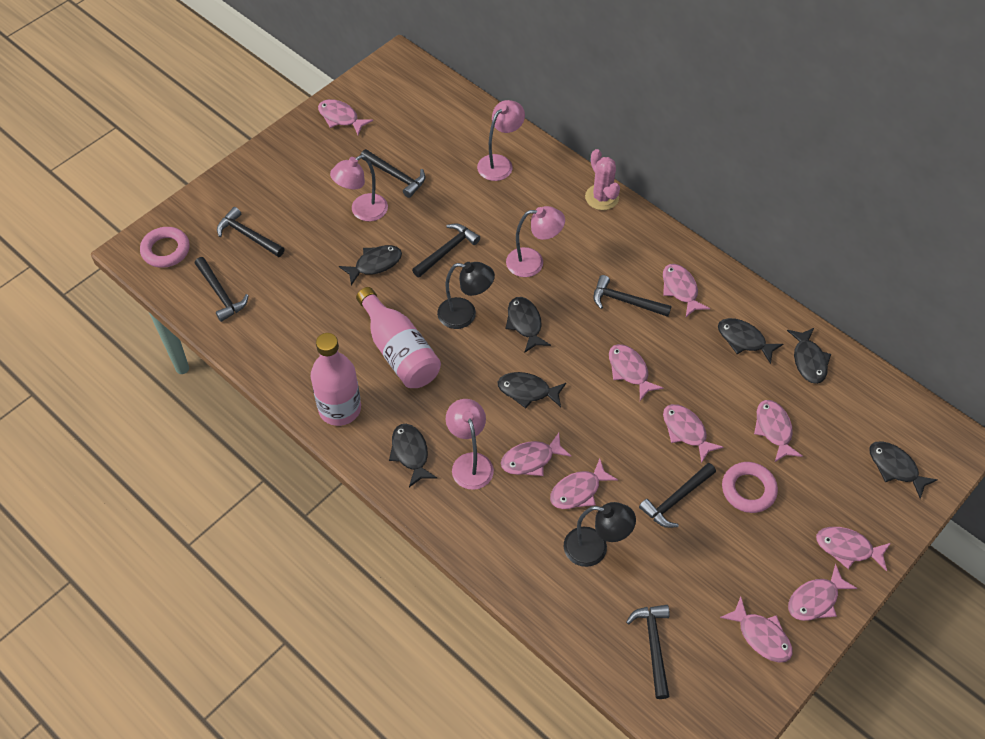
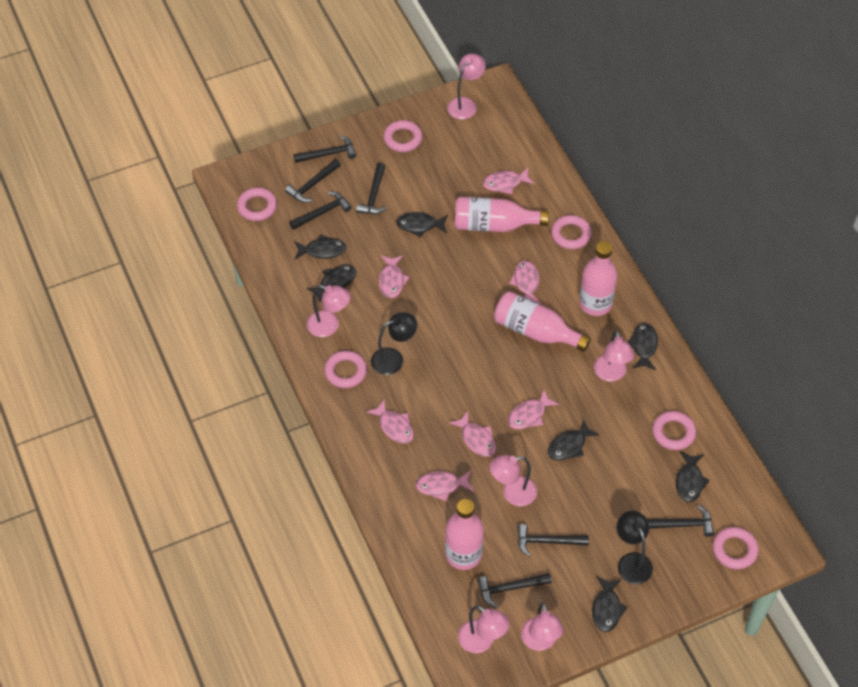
pink bottle: 2 -> 4
pink cactus: 1 -> 0
pink fish: 10 -> 7
pink lamp: 4 -> 6
pink ring: 2 -> 6

